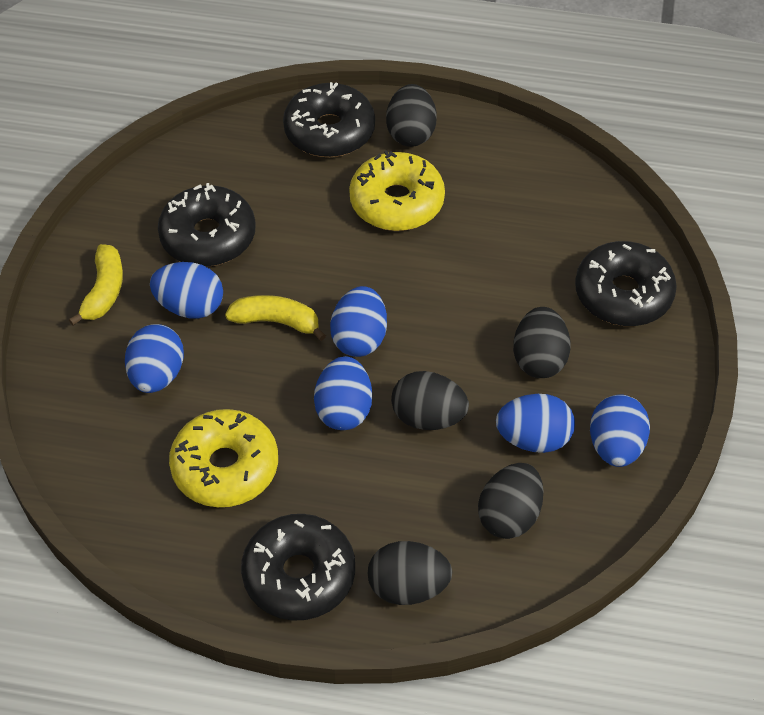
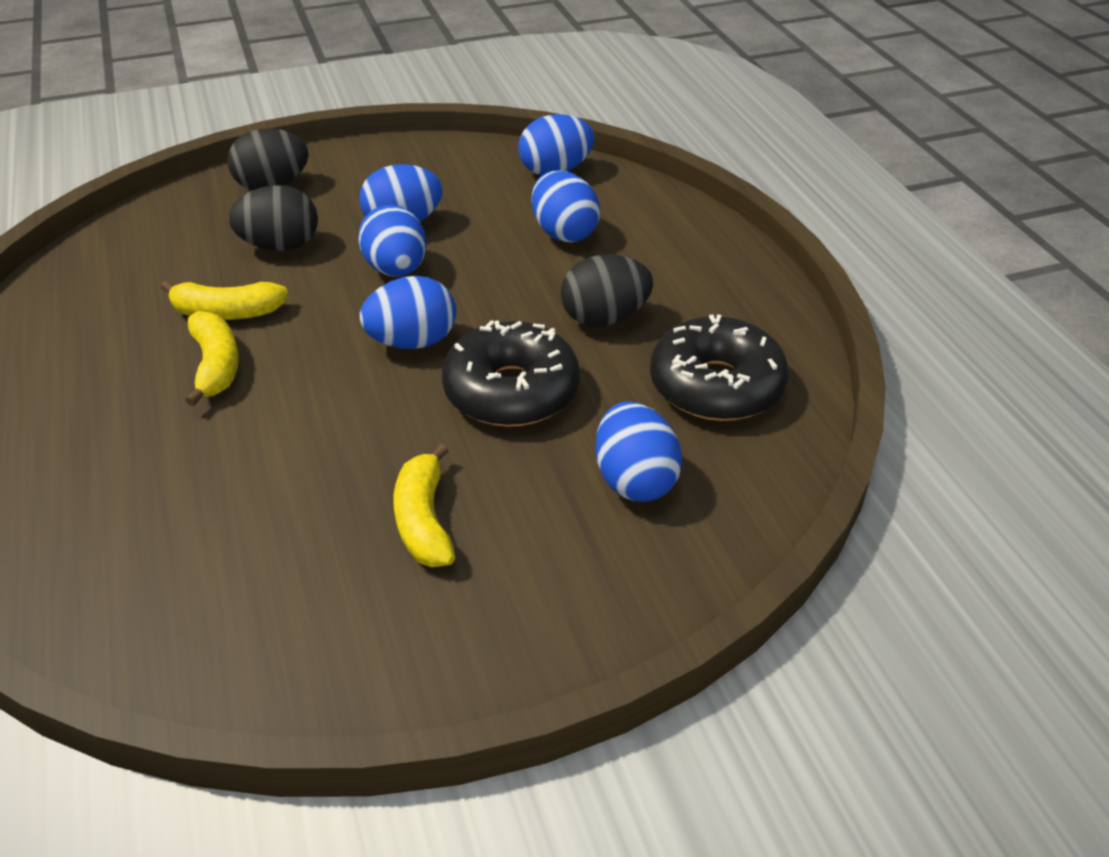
black donut: 4 -> 2
black egg: 5 -> 3
yellow banana: 2 -> 3
yellow donut: 2 -> 0

